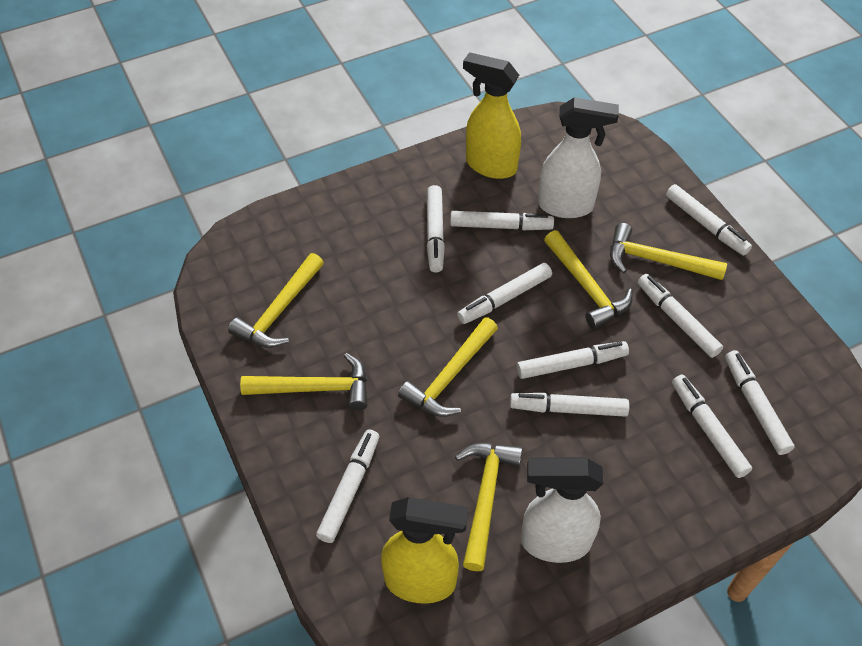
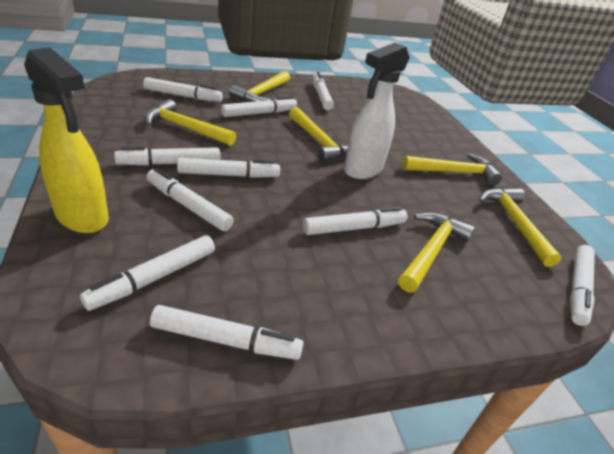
white spray bottle: 2 -> 1
yellow spray bottle: 2 -> 1

